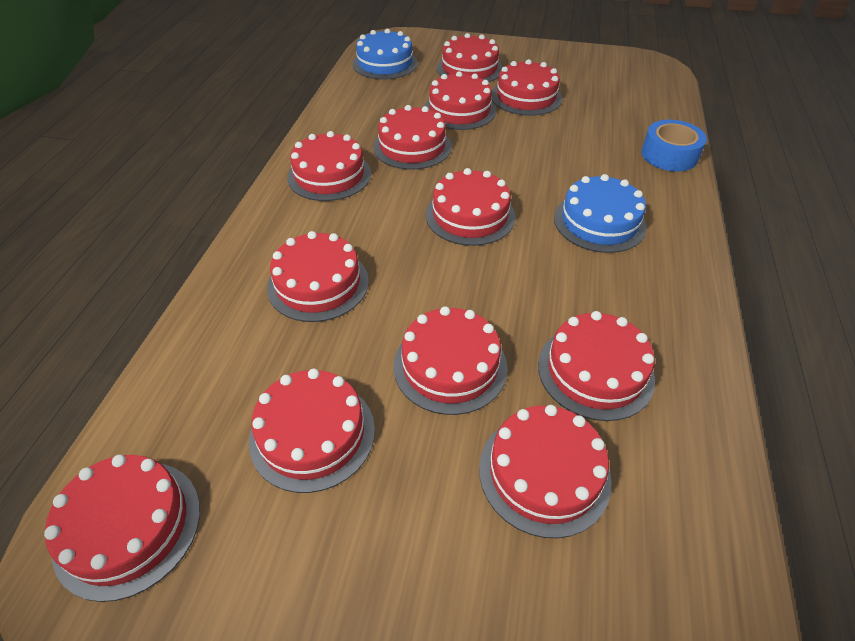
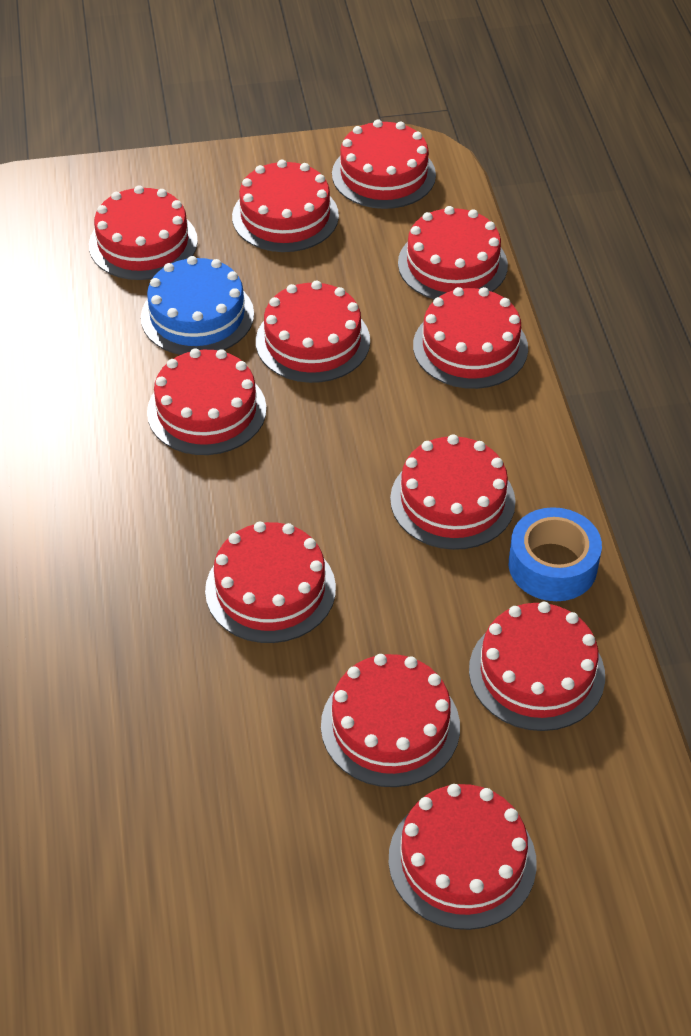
blue cake: 2 -> 1

